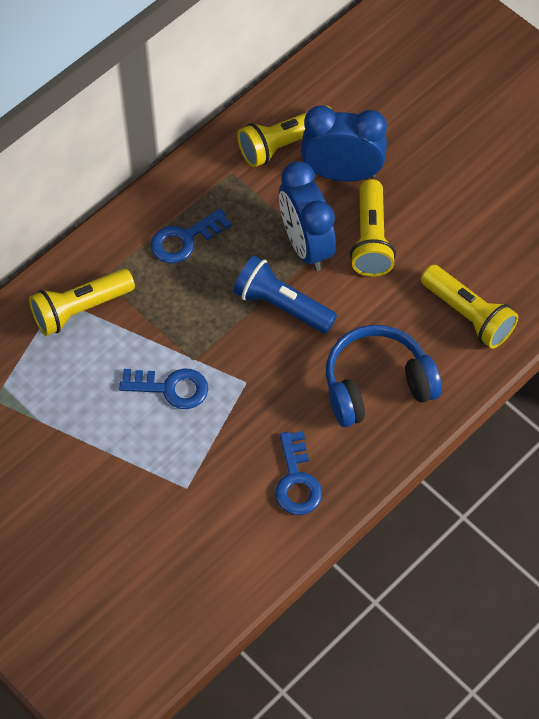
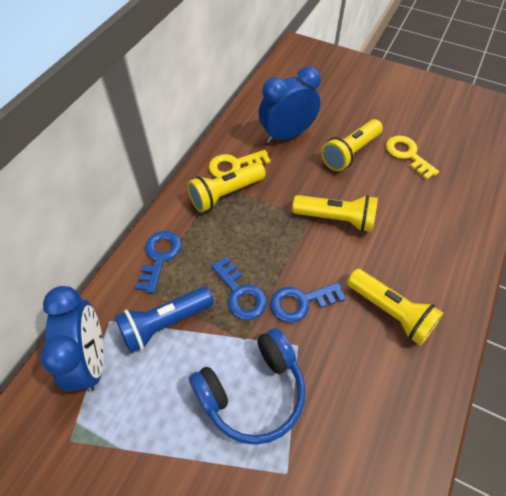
yellow key: 0 -> 2

